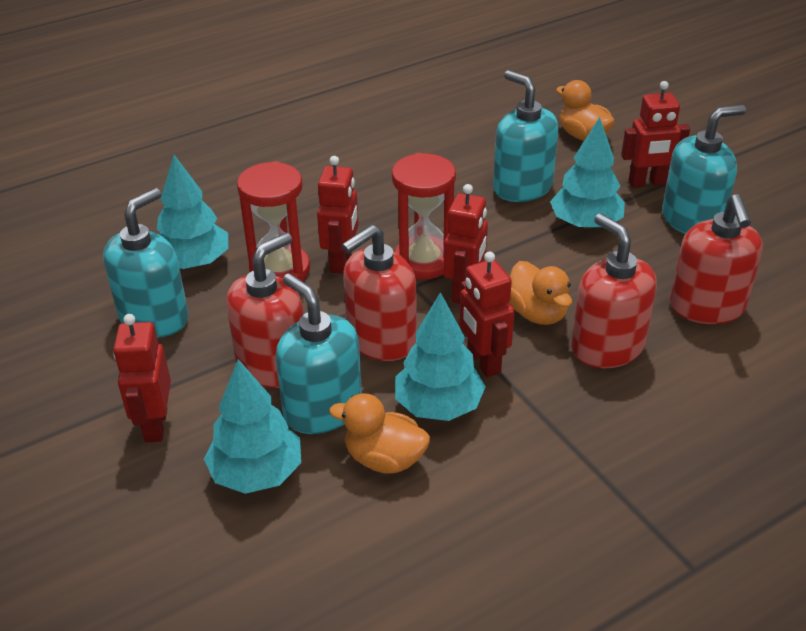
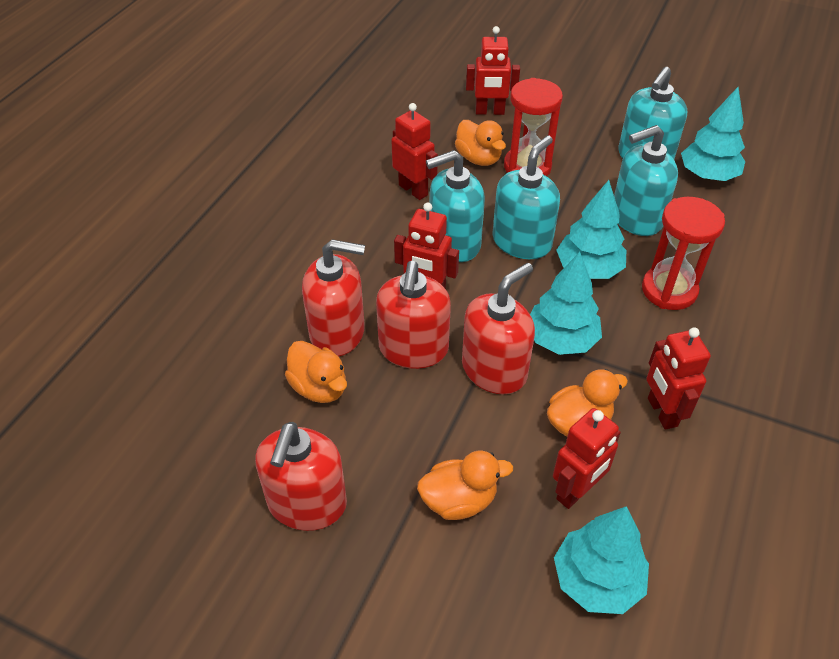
orange duck: 3 -> 4

